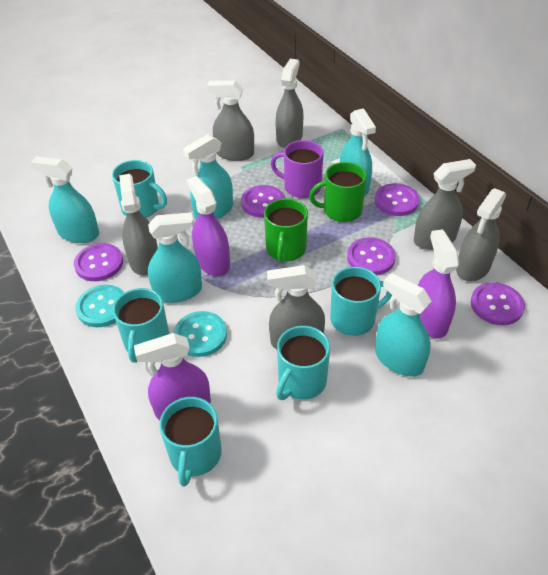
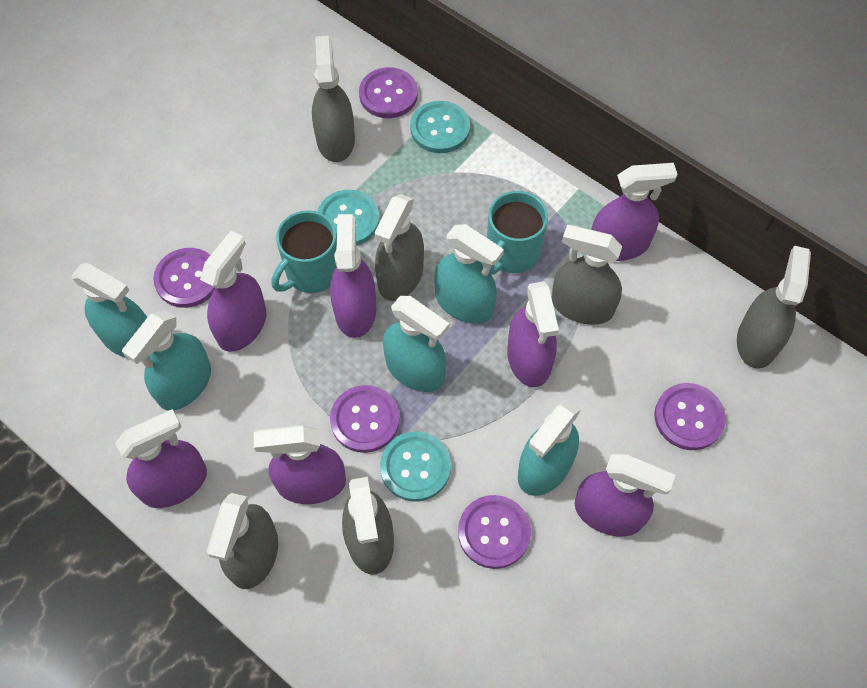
green mug: 2 -> 0
purple mug: 1 -> 0
purple spray bottle: 3 -> 7
turquoise button: 2 -> 3
turquoise mug: 5 -> 2

